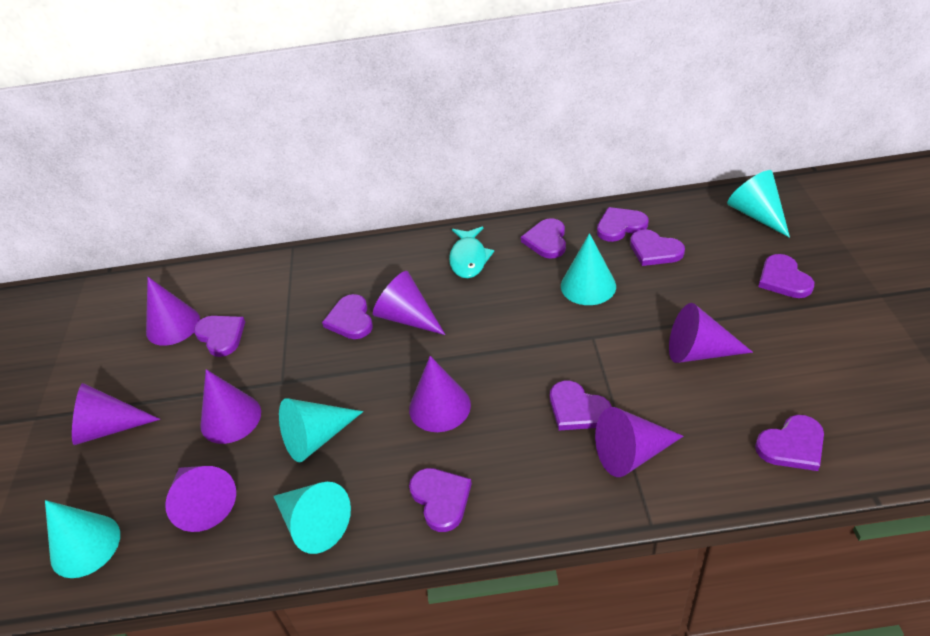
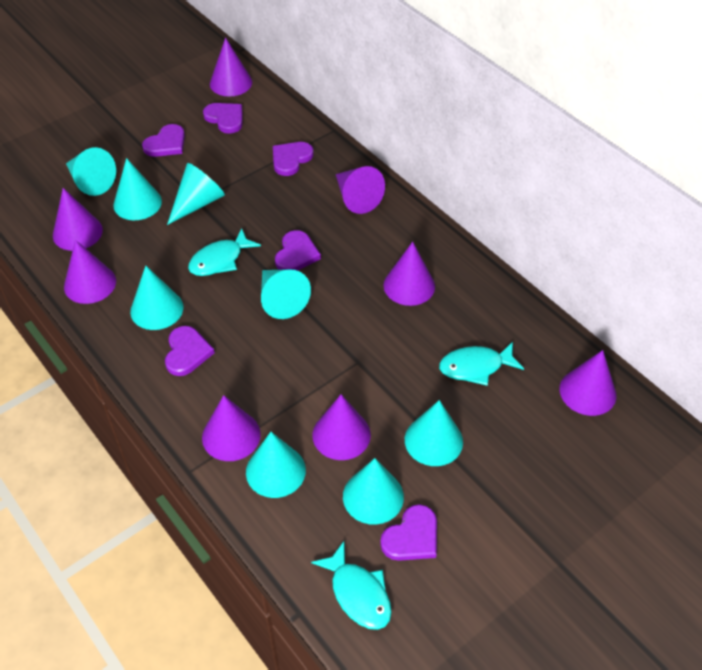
purple heart: 9 -> 6
turquoise cone: 5 -> 8
turquoise fish: 1 -> 3

